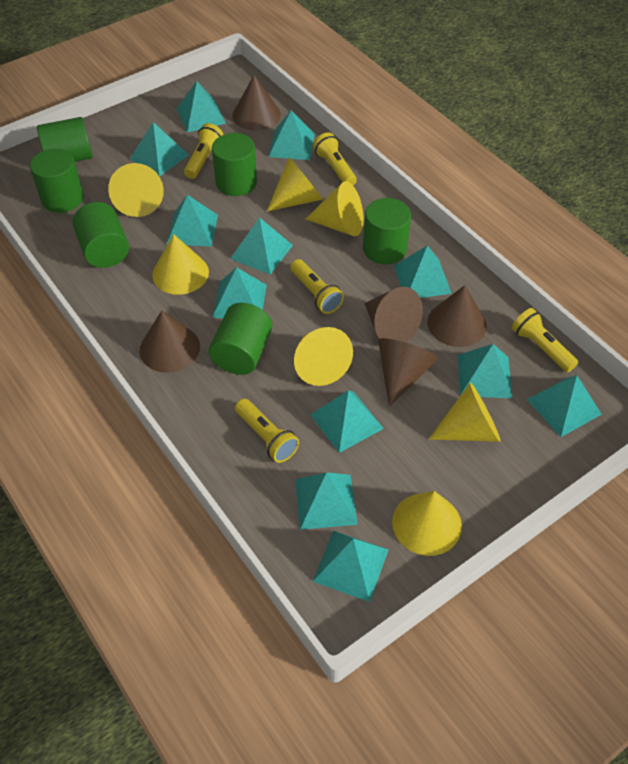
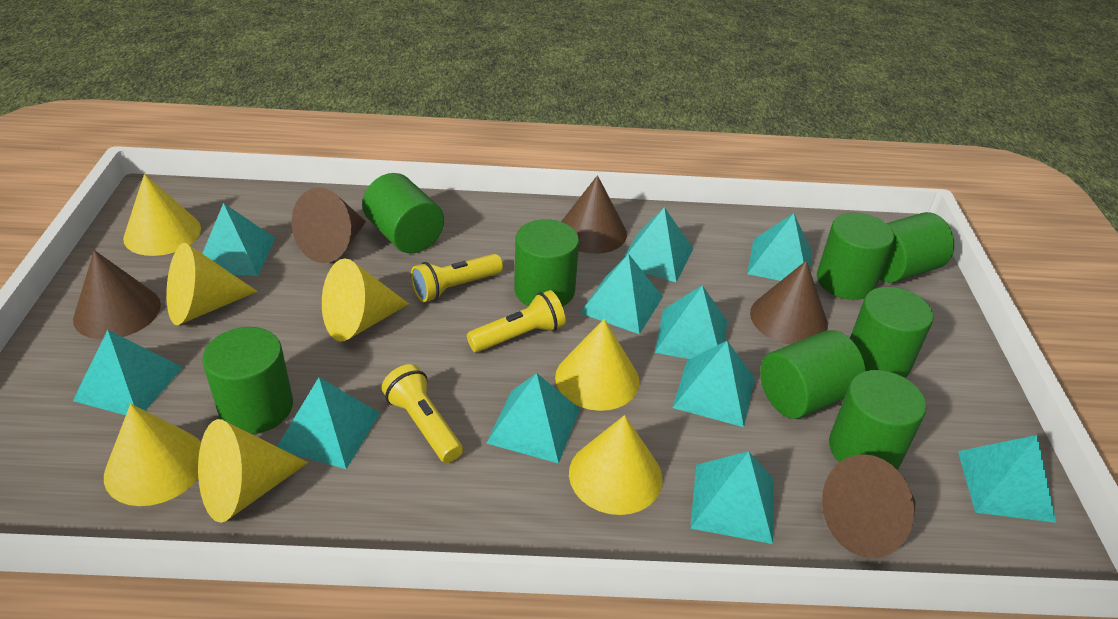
green cylinder: 6 -> 8
turquoise pyramid: 12 -> 11
yellow flashlight: 5 -> 3

